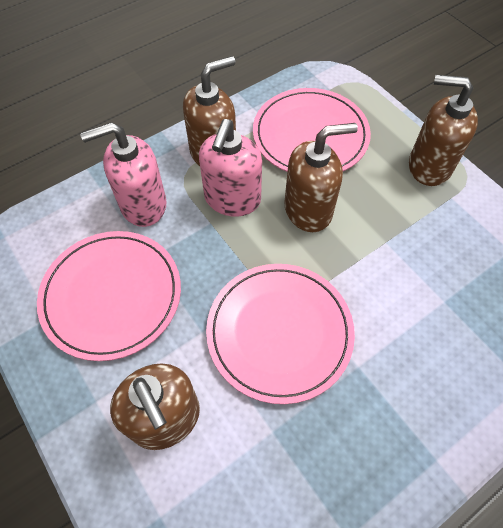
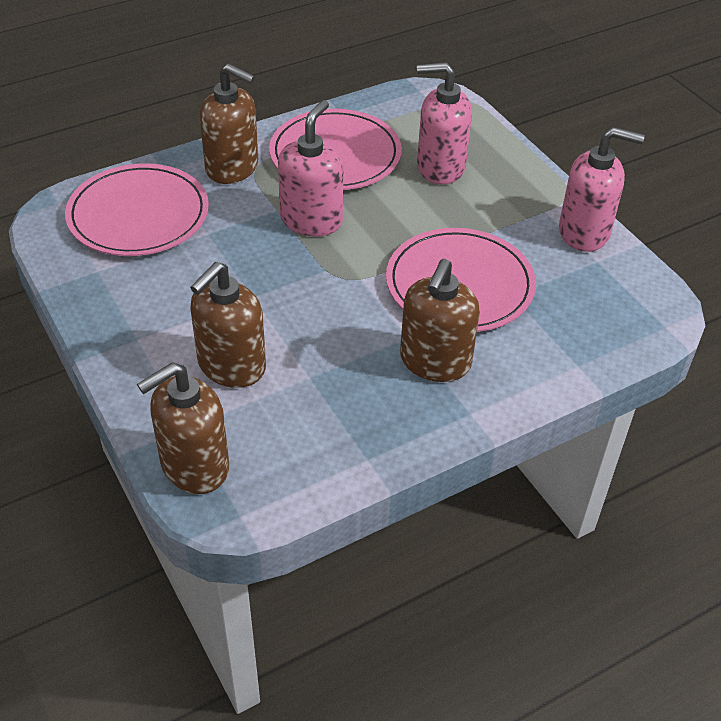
pink soap dispenser: 2 -> 3

